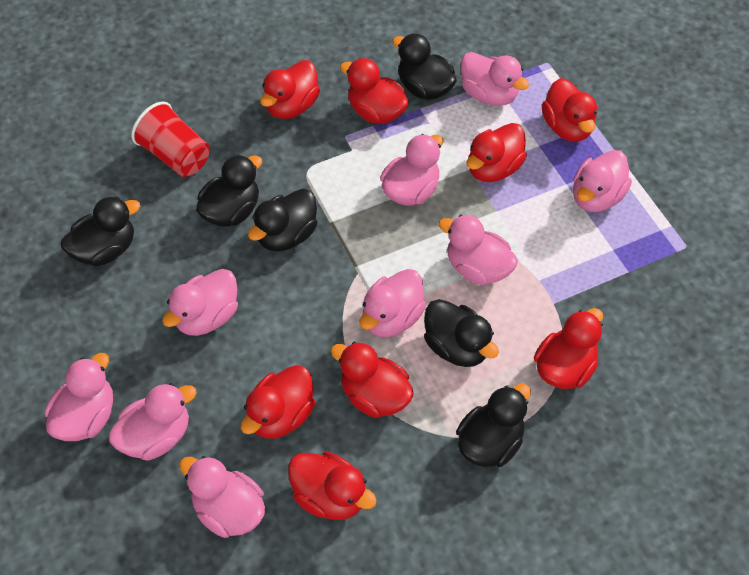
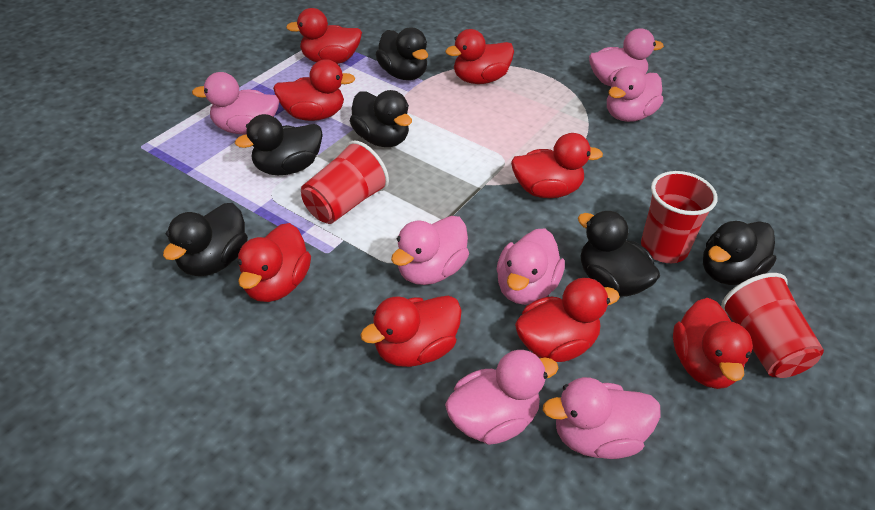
pink duck: 9 -> 7
red cup: 1 -> 3

